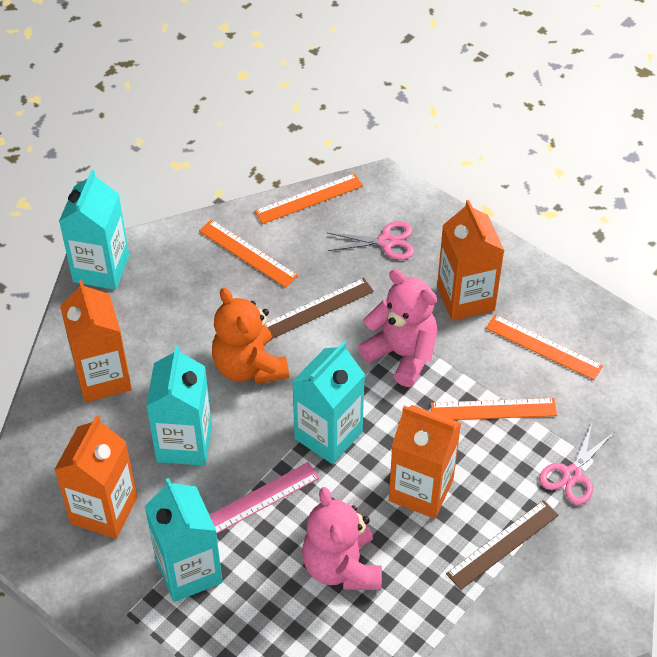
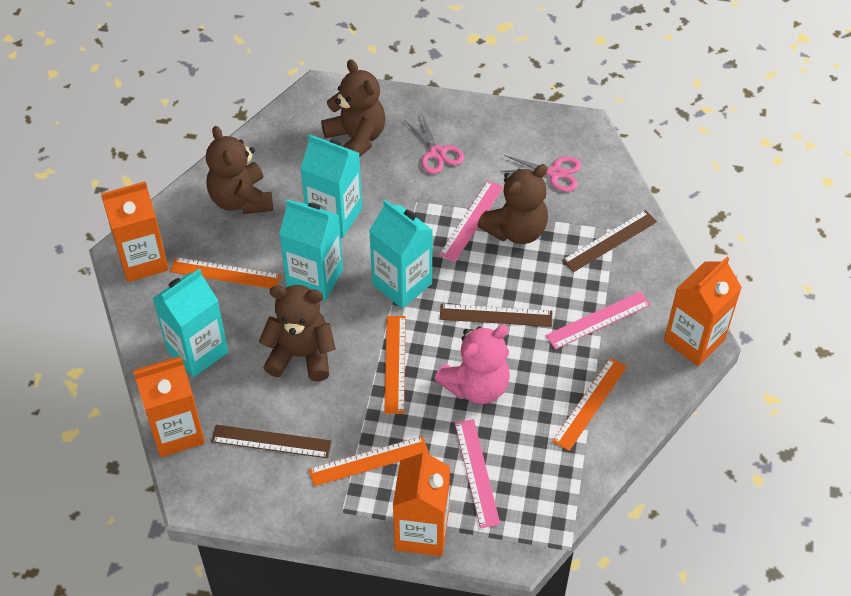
brown ruler: 2 -> 3
brown teddy bear: 0 -> 4
orange teddy bear: 1 -> 0
pink ruler: 1 -> 3
pink teddy bear: 2 -> 1

